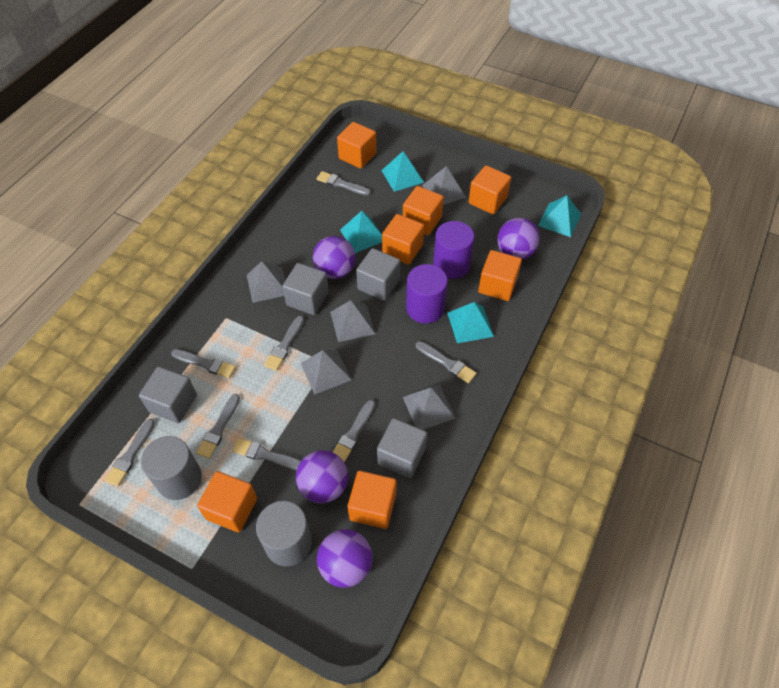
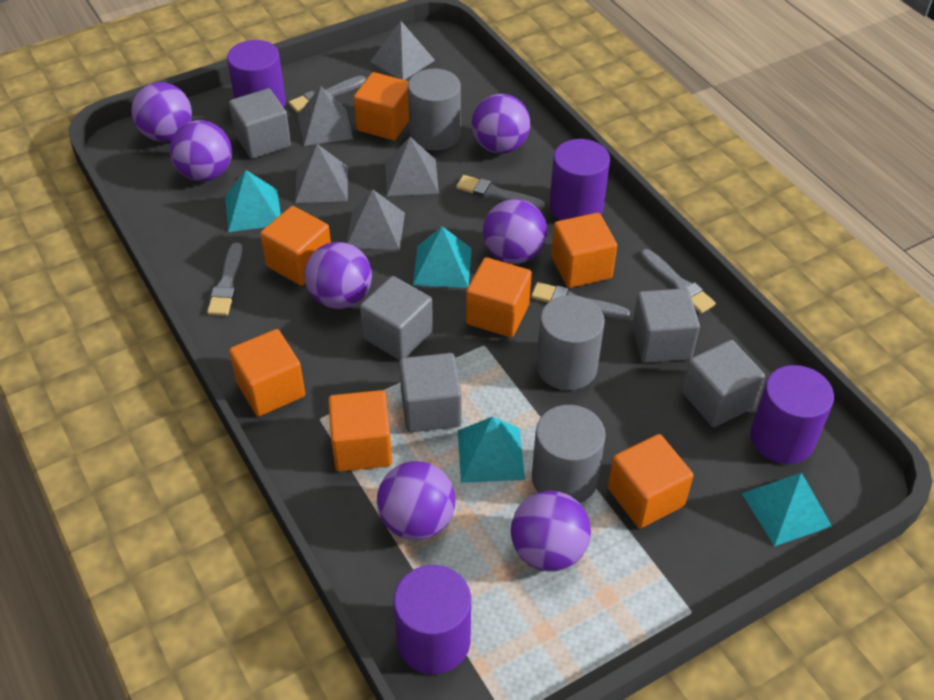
grey brush: 8 -> 5
grey cube: 4 -> 5
grey cylinder: 2 -> 3
purple ball: 4 -> 7
purple cylinder: 2 -> 4

